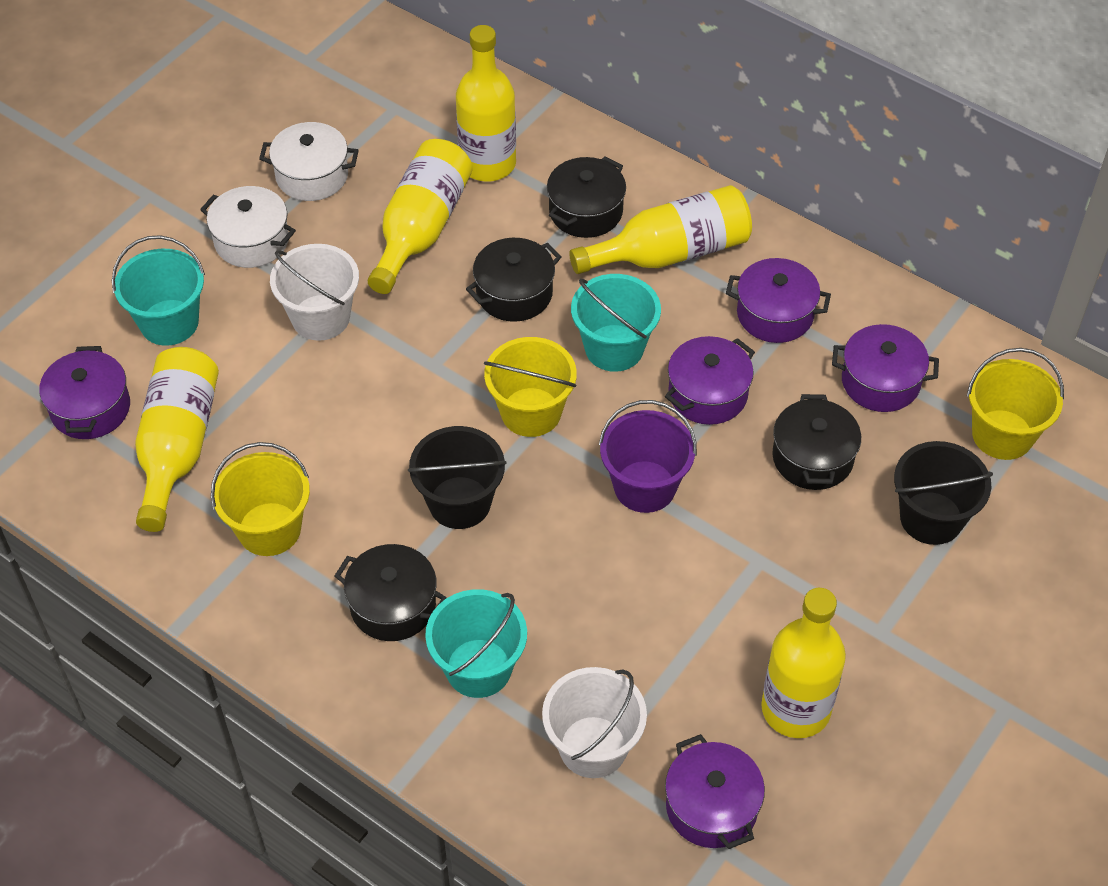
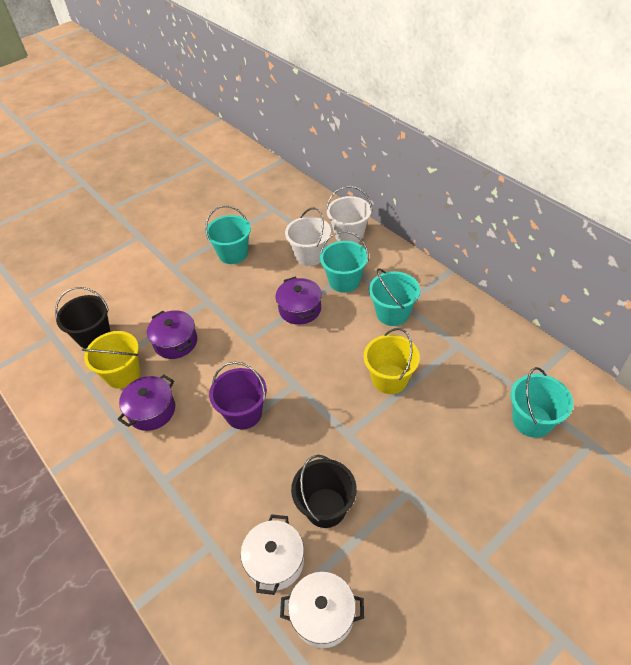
black pot: 4 -> 0
purple pot: 5 -> 3
turquoise bucket: 3 -> 4
yellow bottle: 5 -> 0
yellow bucket: 3 -> 2

